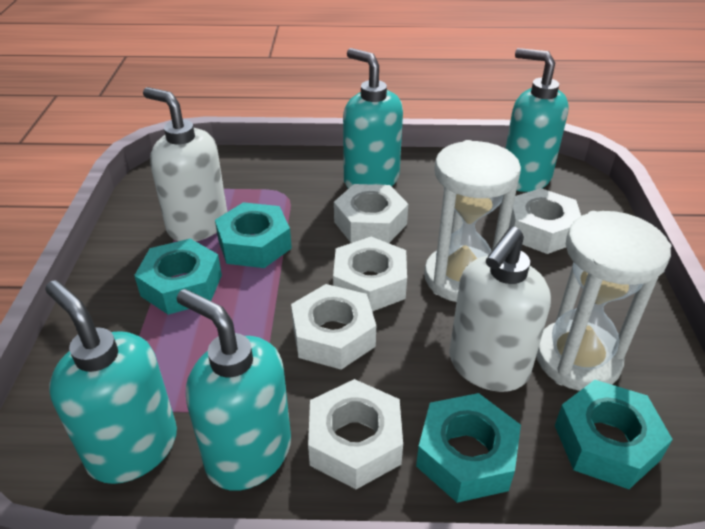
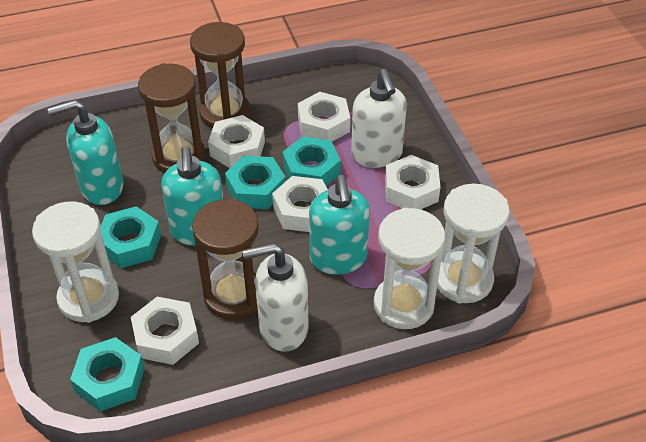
brown hourglass: 0 -> 3
turquoise soap dispenser: 4 -> 3
white hourglass: 2 -> 3

